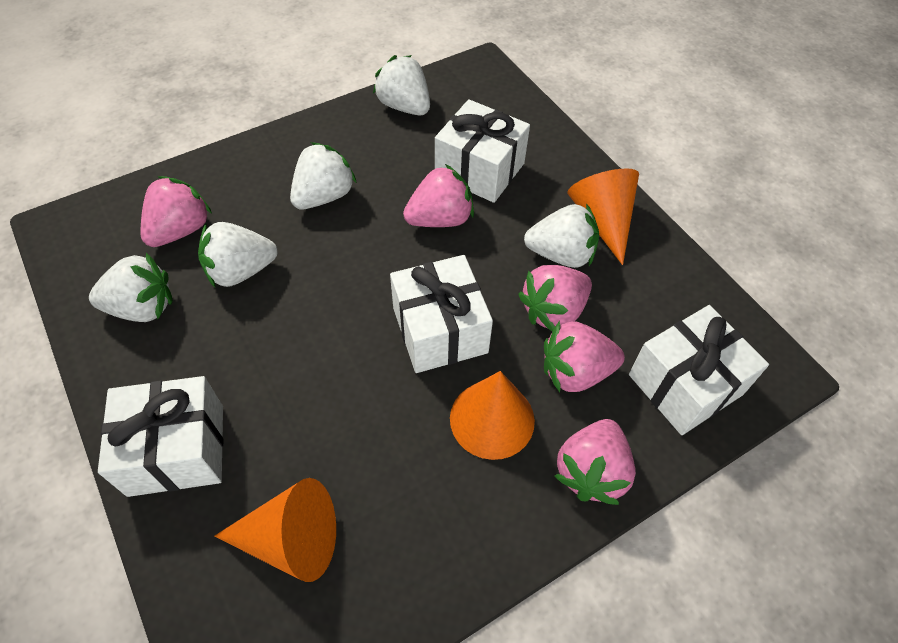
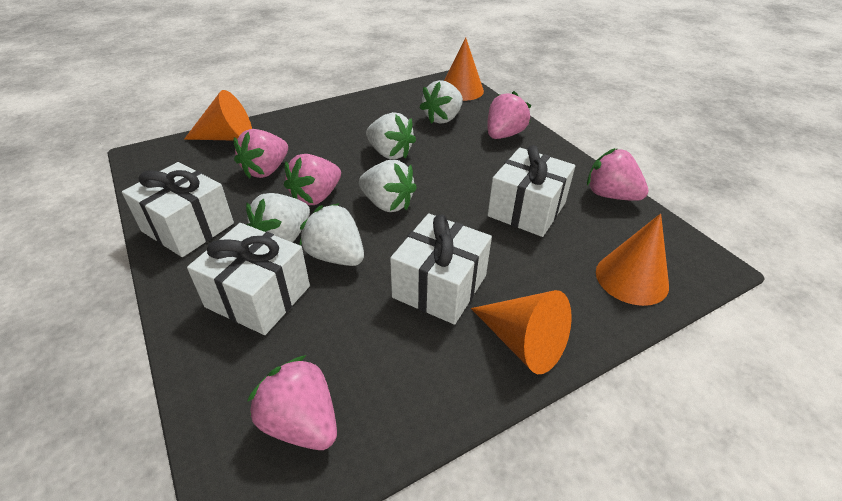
orange cone: 3 -> 4

